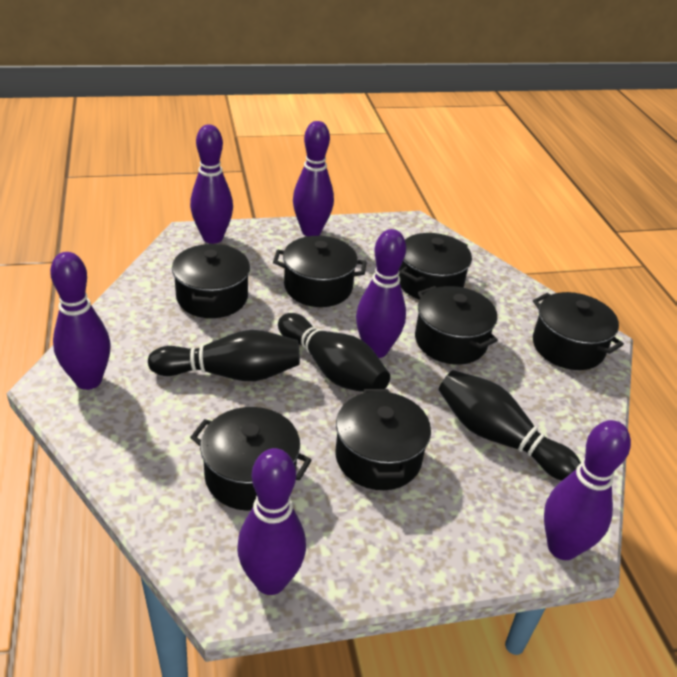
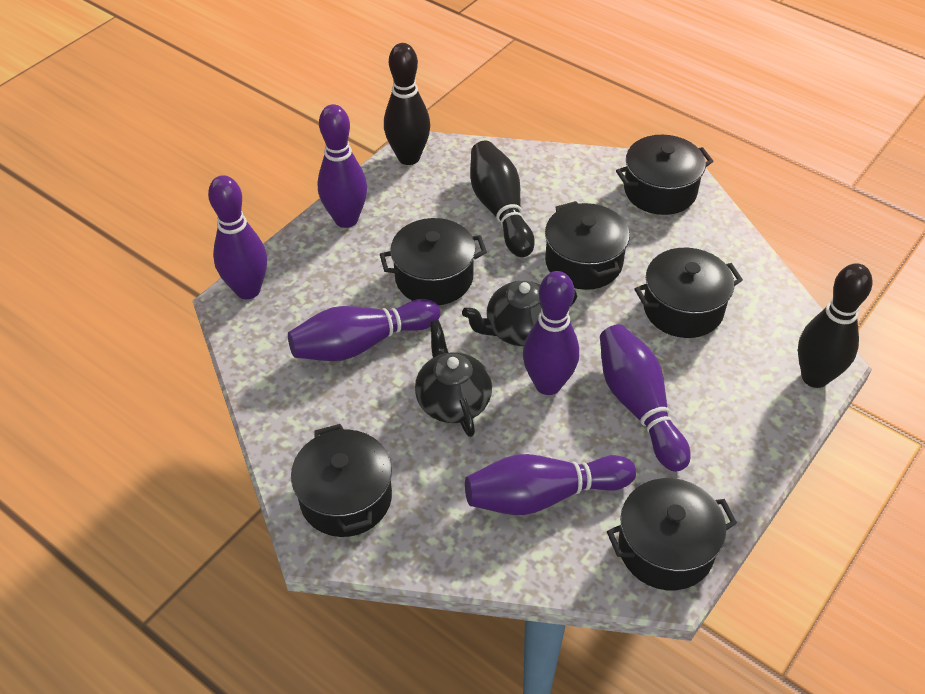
black pot: 7 -> 6
black teapot: 0 -> 2

